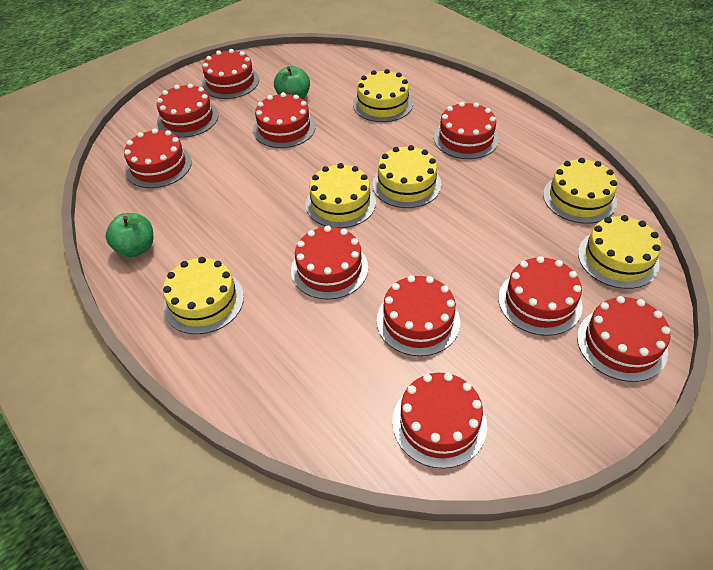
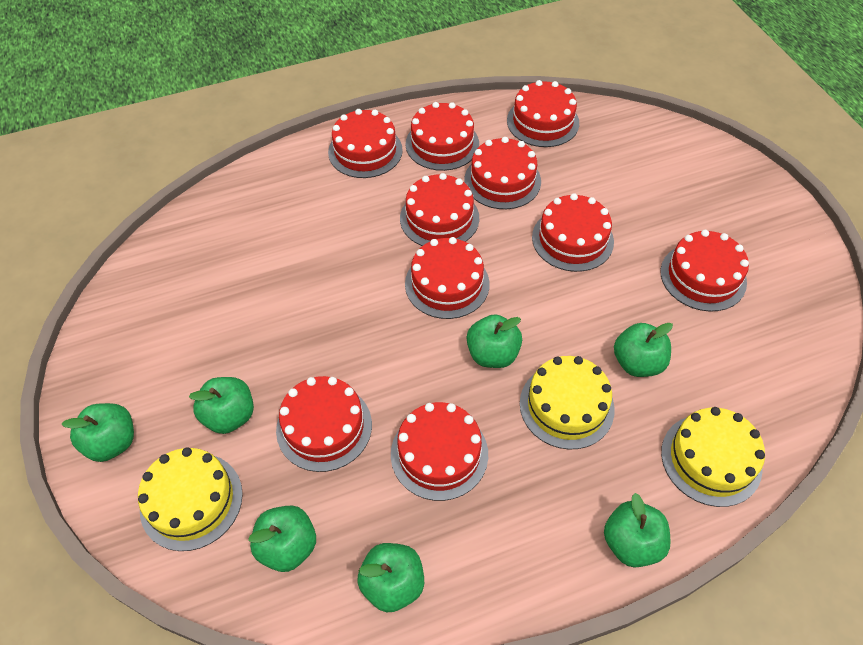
green apple: 2 -> 7
yellow cake: 6 -> 3

